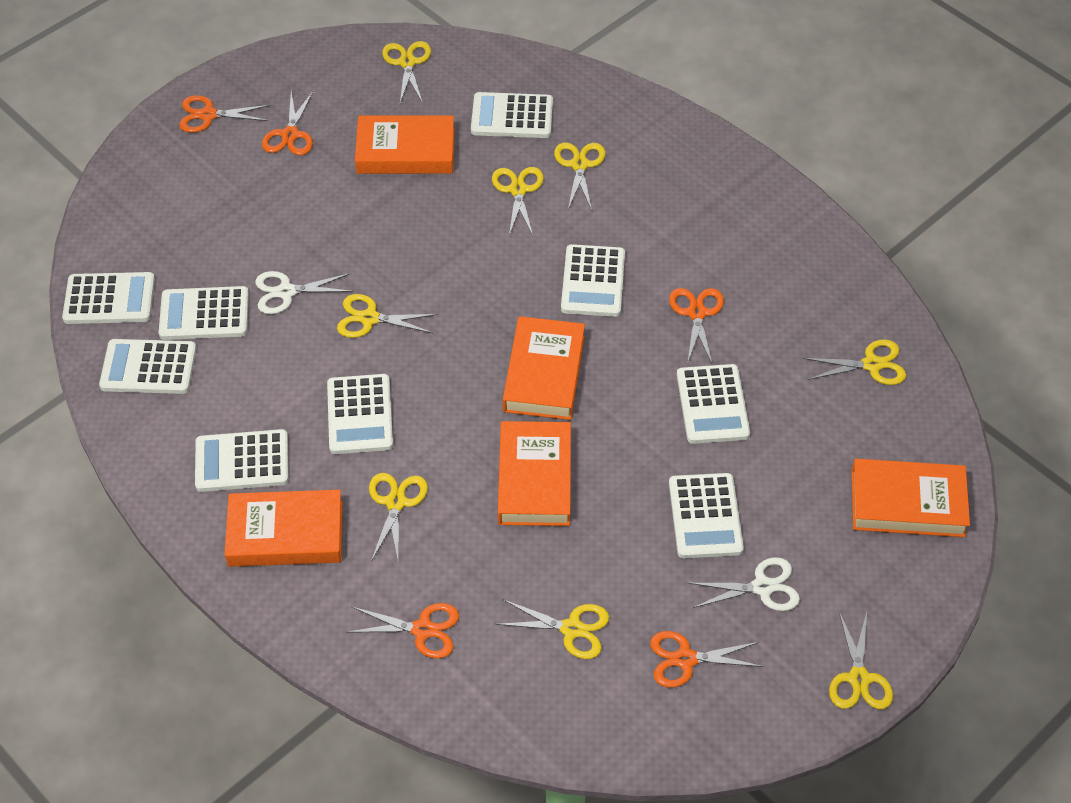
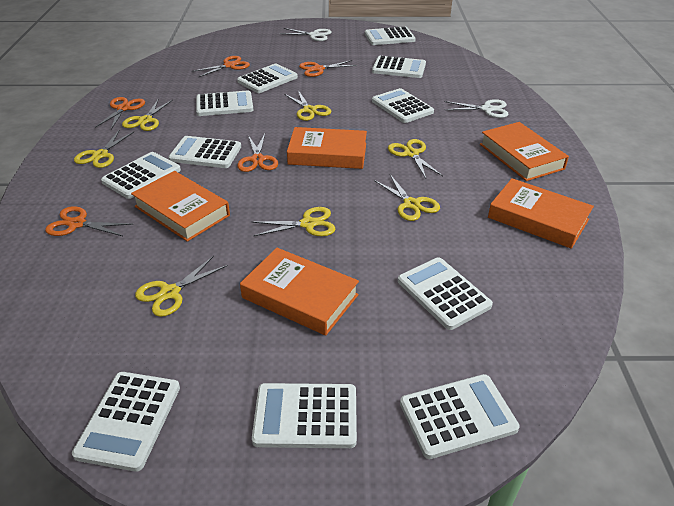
white calculator: 9 -> 11
yellow scissors: 8 -> 7

